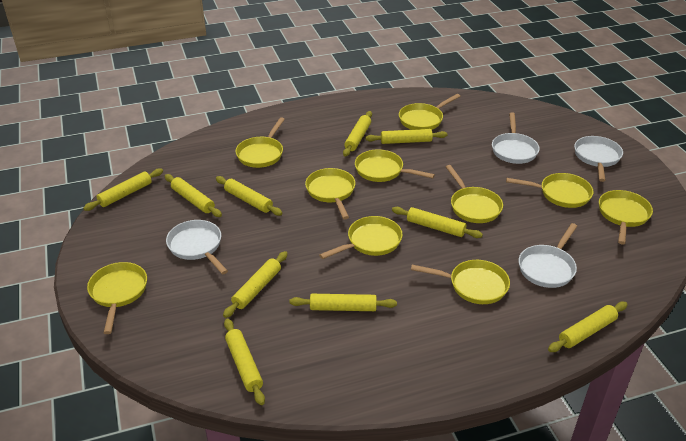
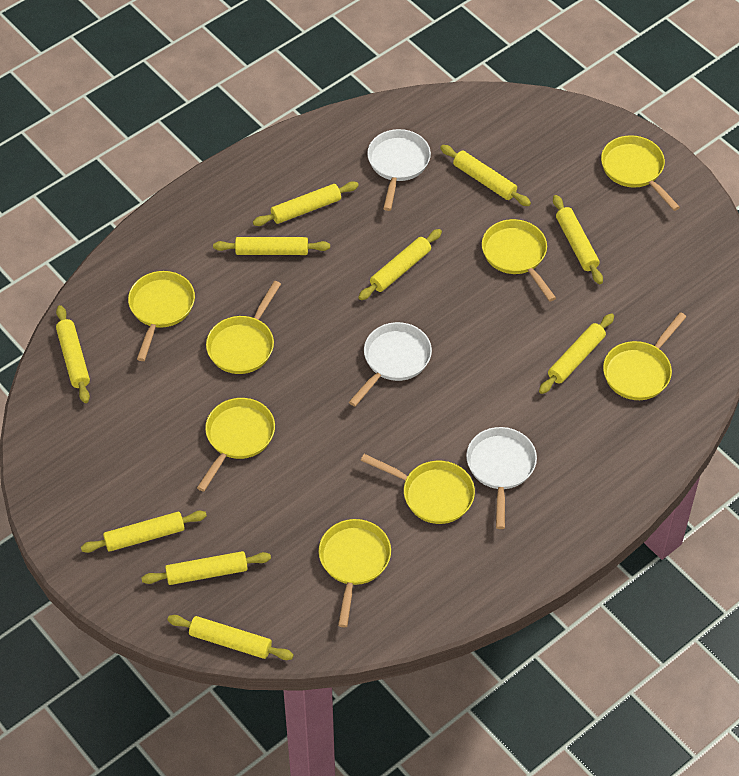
white pan: 4 -> 3
yellow pan: 10 -> 8

